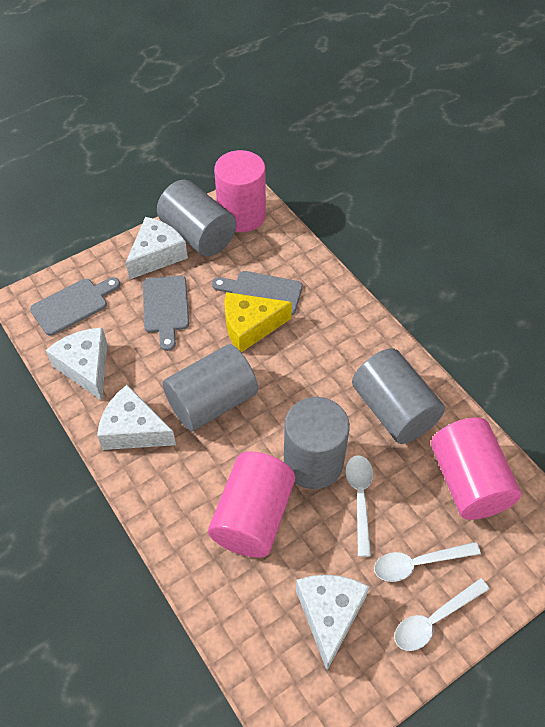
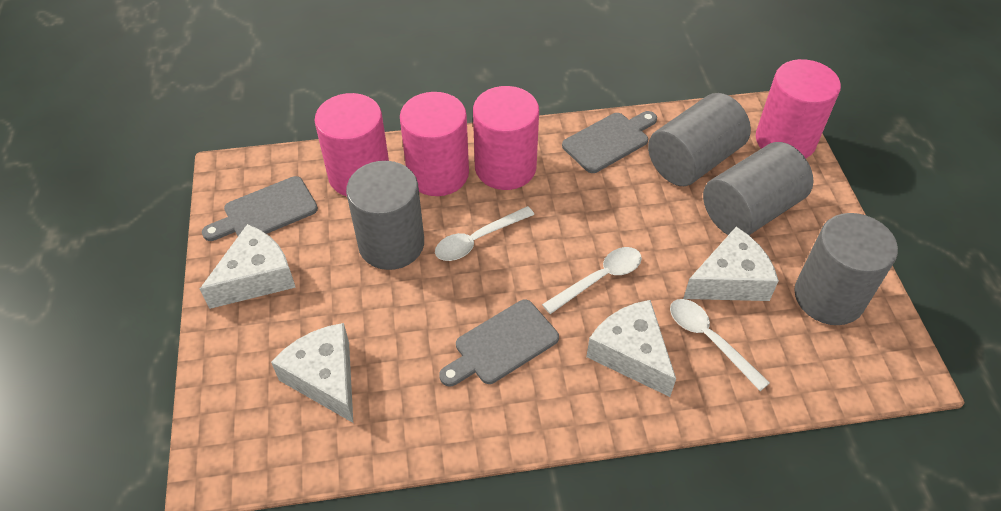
pink cylinder: 3 -> 4
yellow cheese: 1 -> 0

